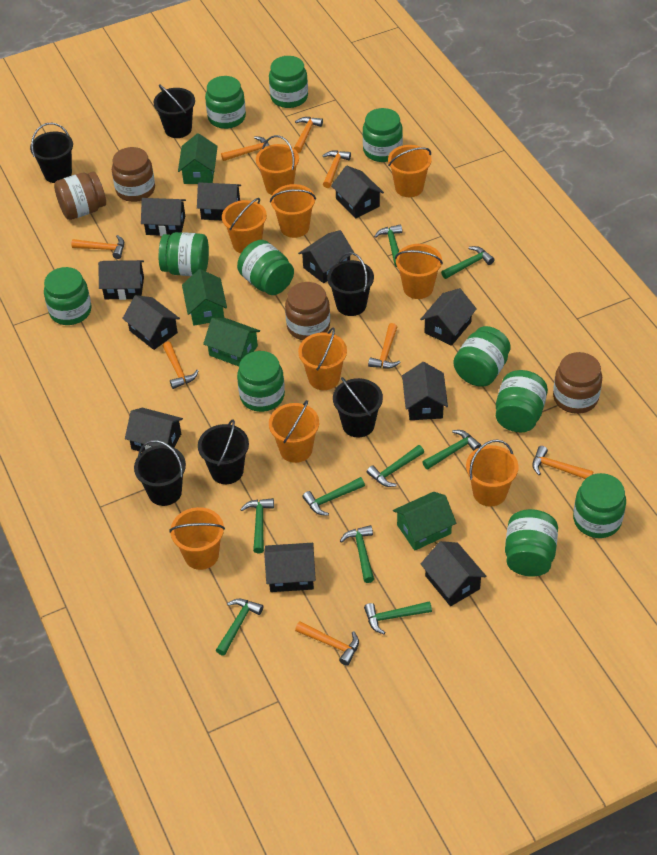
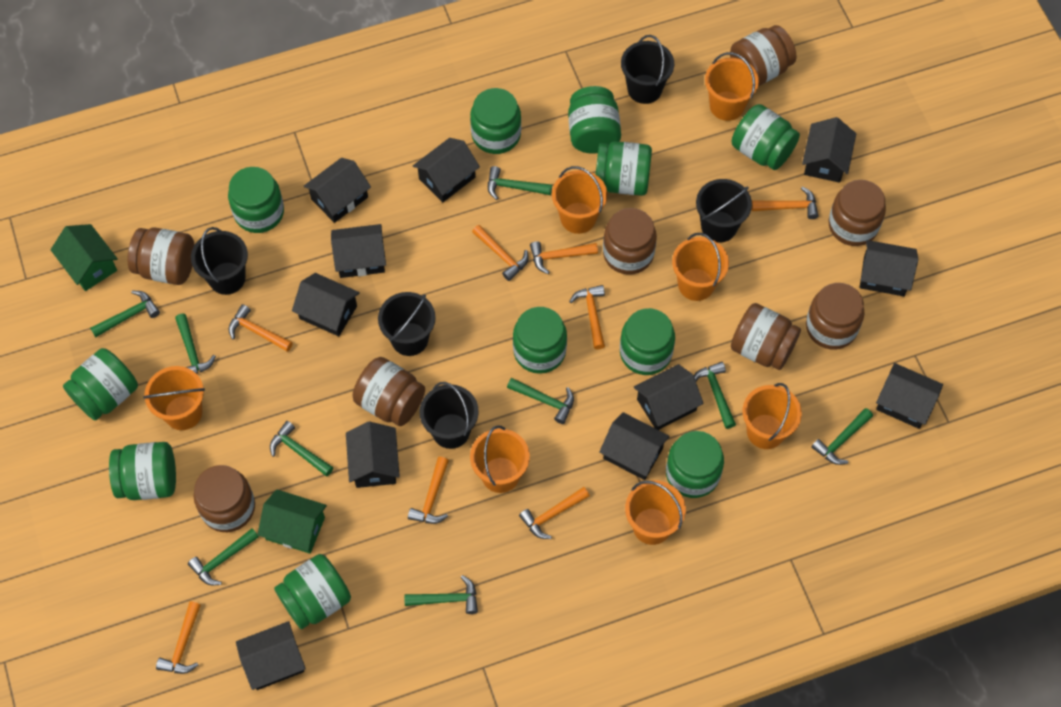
black bucket: 6 -> 5
brown jar: 4 -> 8
green house: 4 -> 2
orange bucket: 9 -> 7

